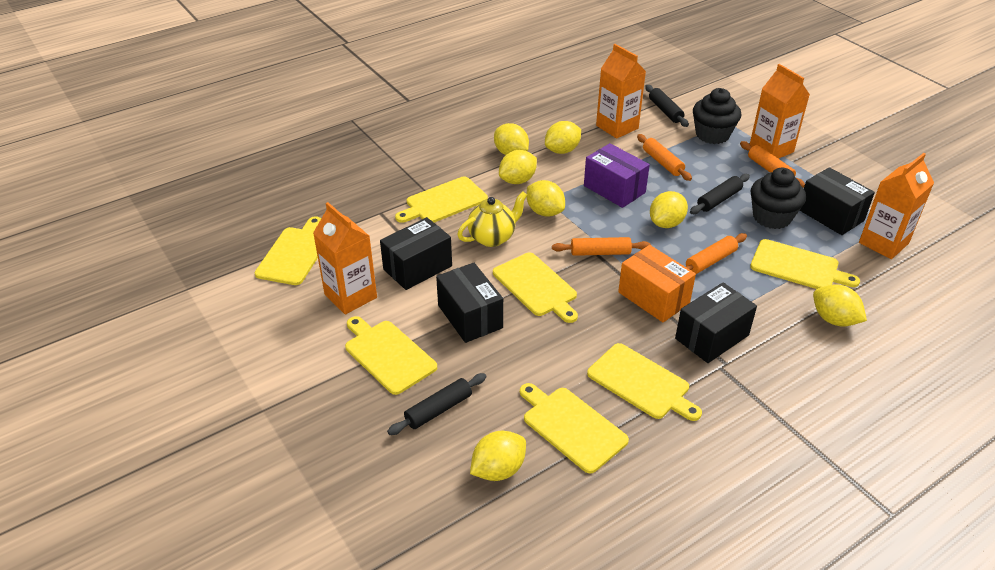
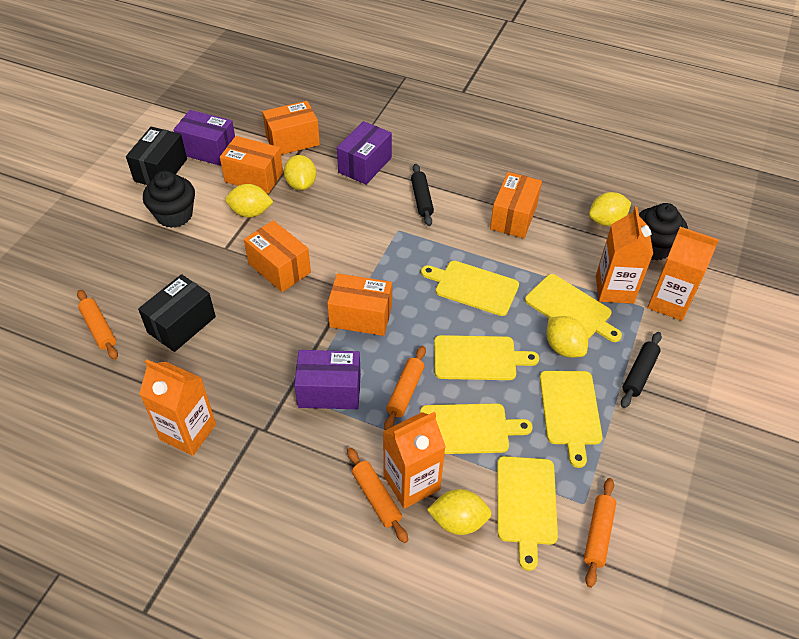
black box: 4 -> 2
black rolling pin: 3 -> 2
orange box: 1 -> 5
purple box: 1 -> 3
yellow cutting board: 7 -> 6
yellow lemon: 7 -> 5
yellow teapot: 1 -> 0

